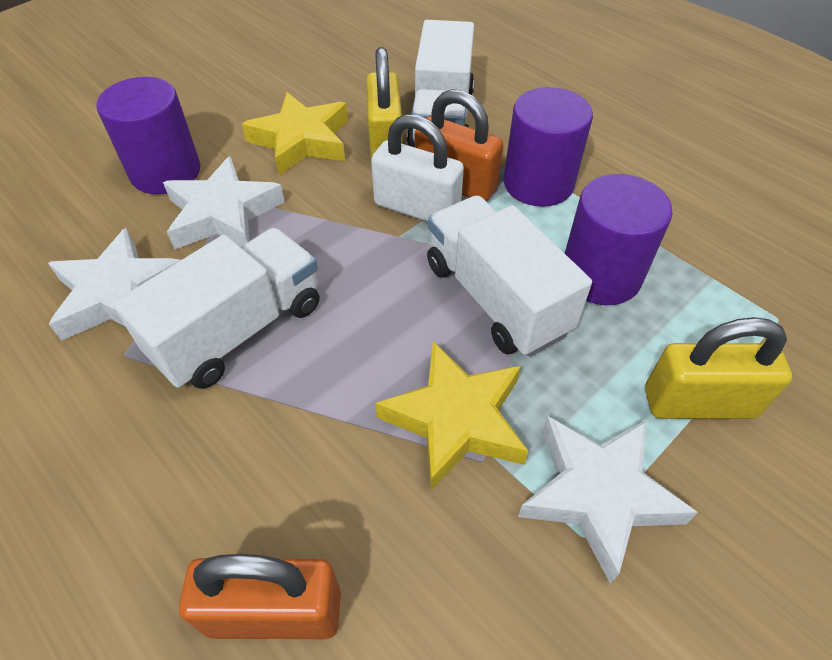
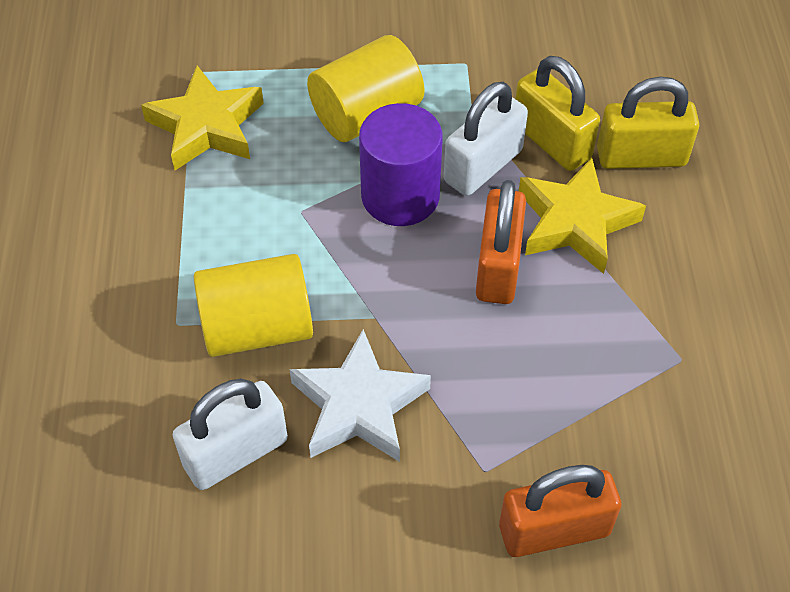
purple cylinder: 3 -> 1
white padlock: 1 -> 2
white star: 3 -> 1
white truck: 3 -> 0
yellow cylinder: 0 -> 2

